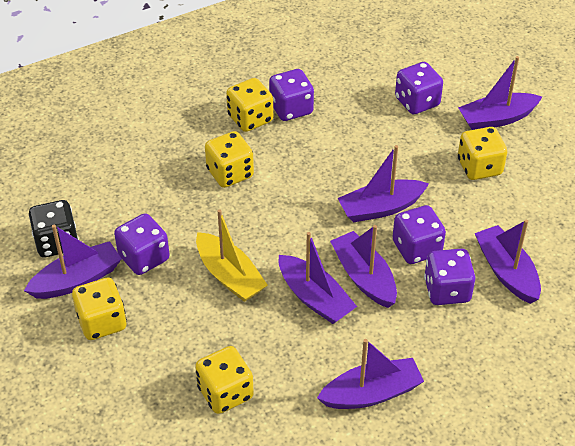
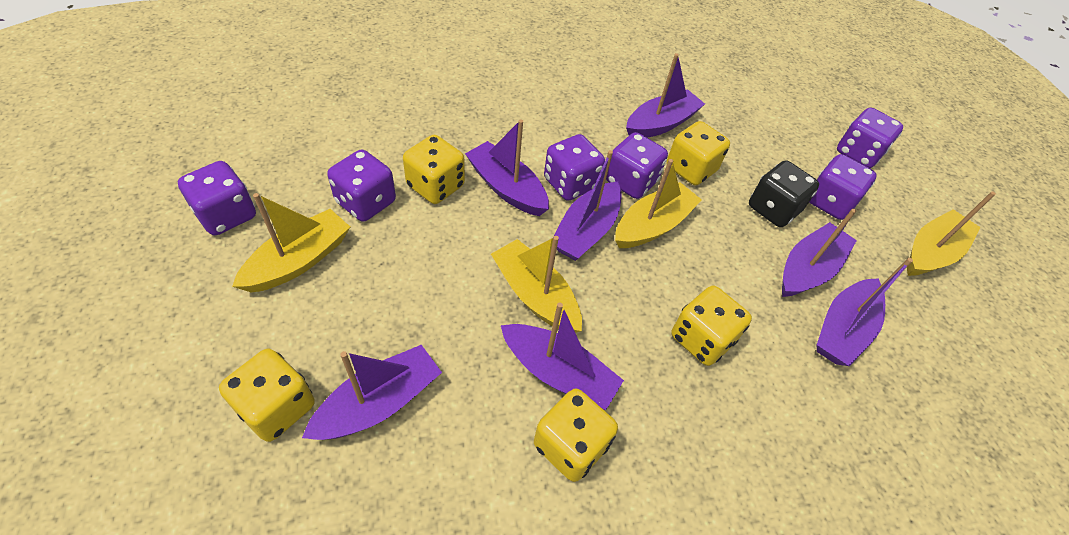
purple dice: 5 -> 6
yellow boat: 1 -> 4

